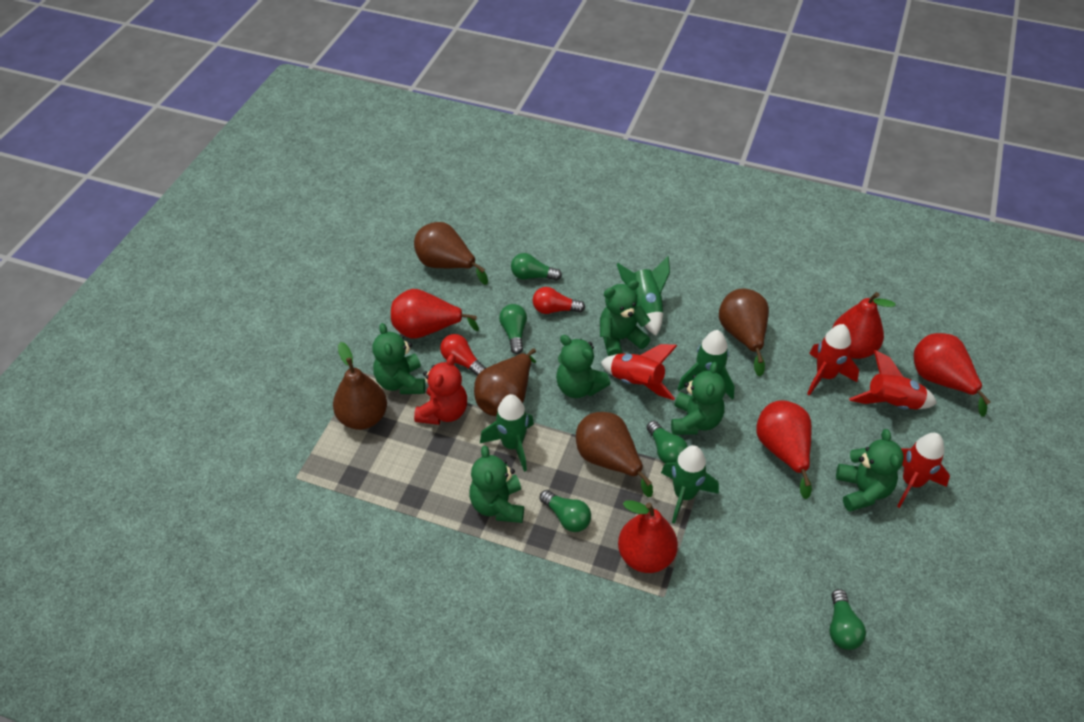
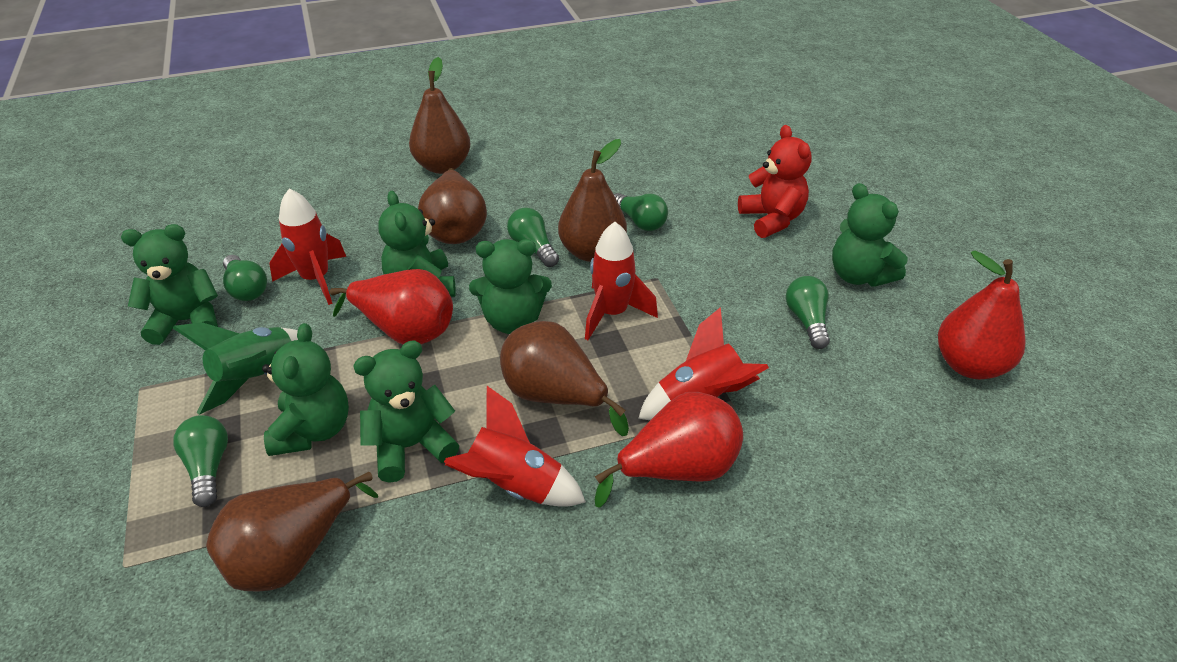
green rocket: 4 -> 1
red light bulb: 2 -> 0
red pear: 5 -> 3

